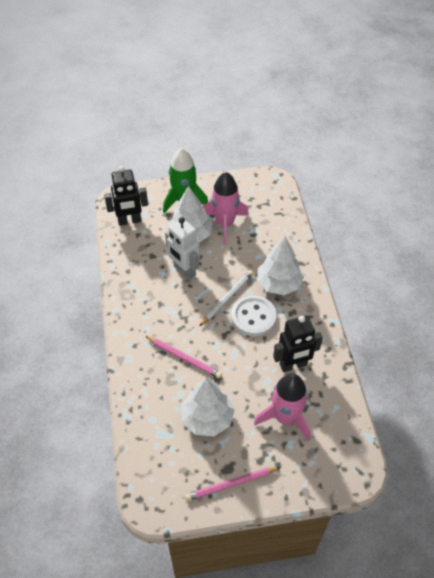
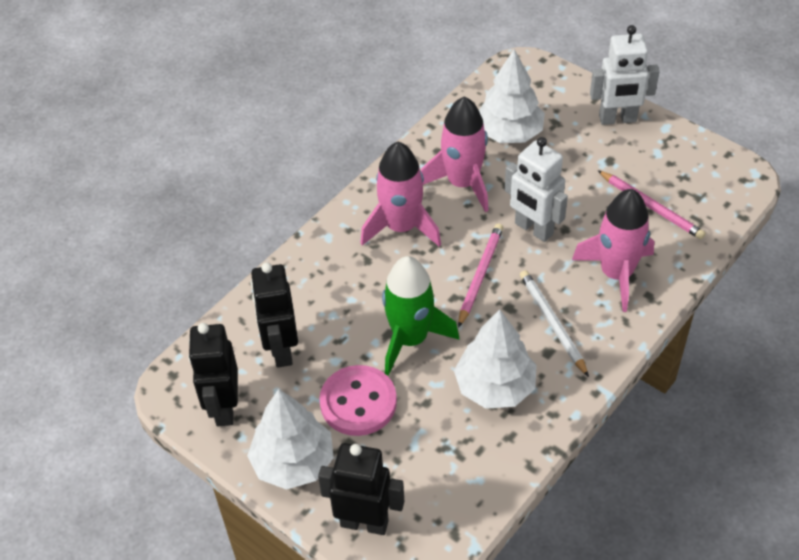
black robot: 2 -> 3
pink button: 0 -> 1
pink rocket: 2 -> 3
white button: 1 -> 0
white robot: 1 -> 2

